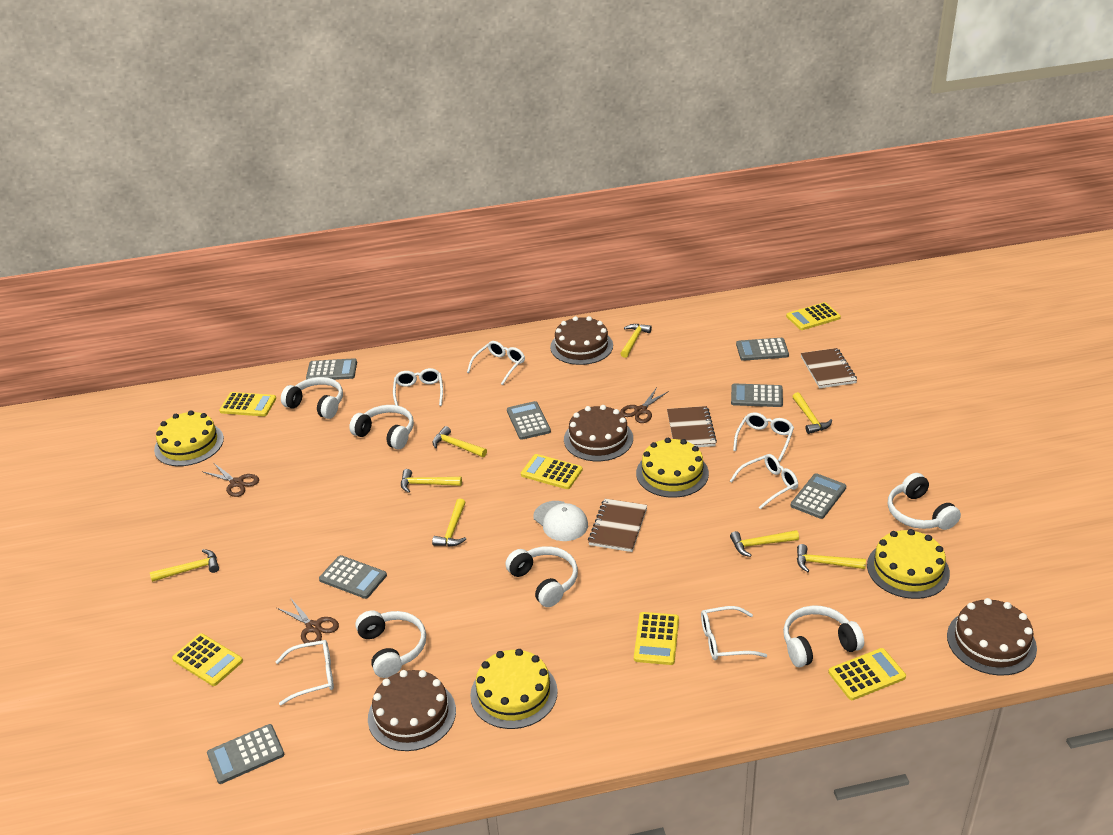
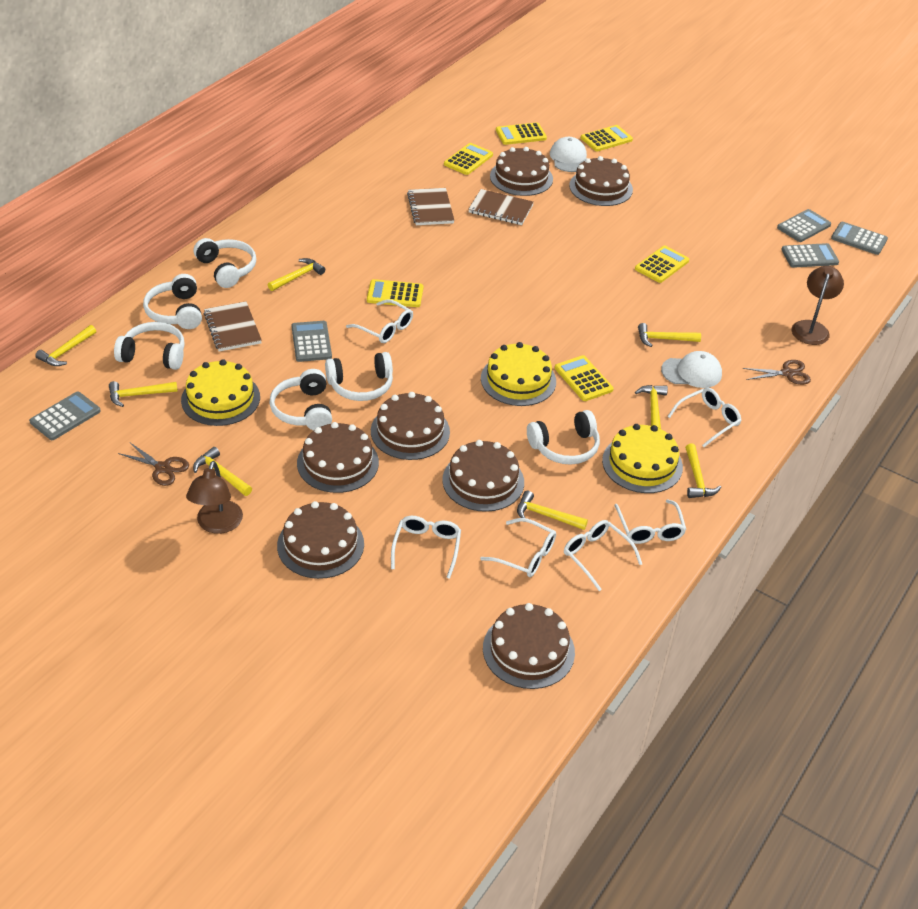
brown cake: 4 -> 7
brown lamp: 0 -> 2
brown scissors: 3 -> 2
grey calculator: 7 -> 5
white cap: 1 -> 2
yellow cake: 4 -> 3

